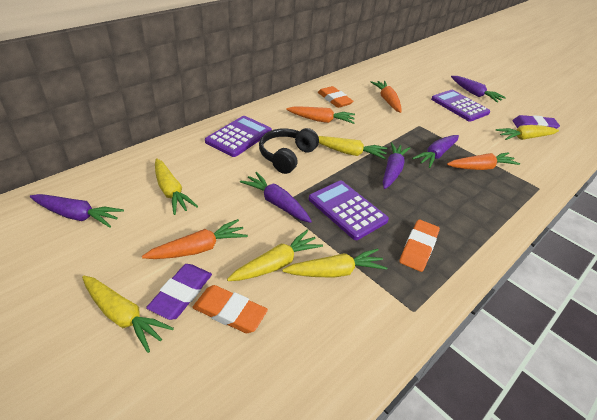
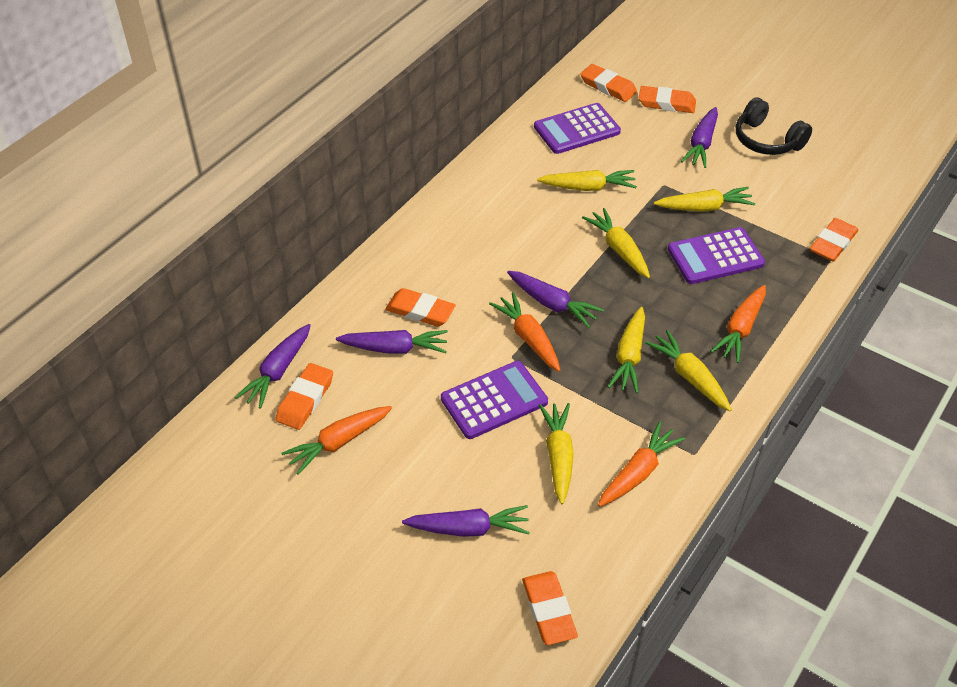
orange eraser: 3 -> 6
purple eraser: 2 -> 0

